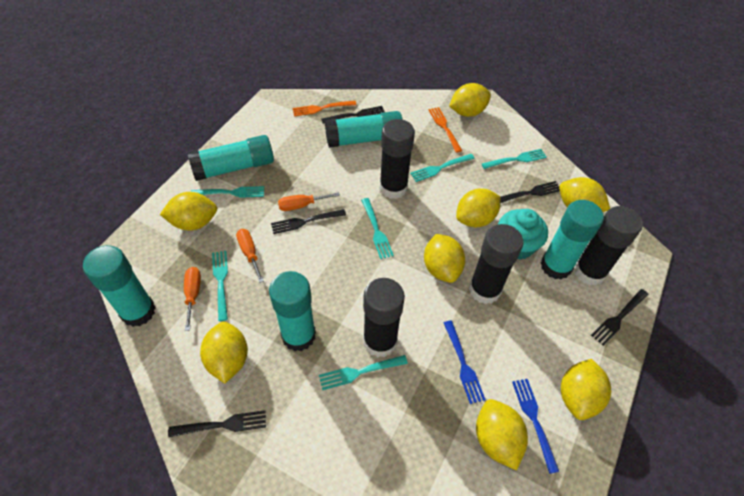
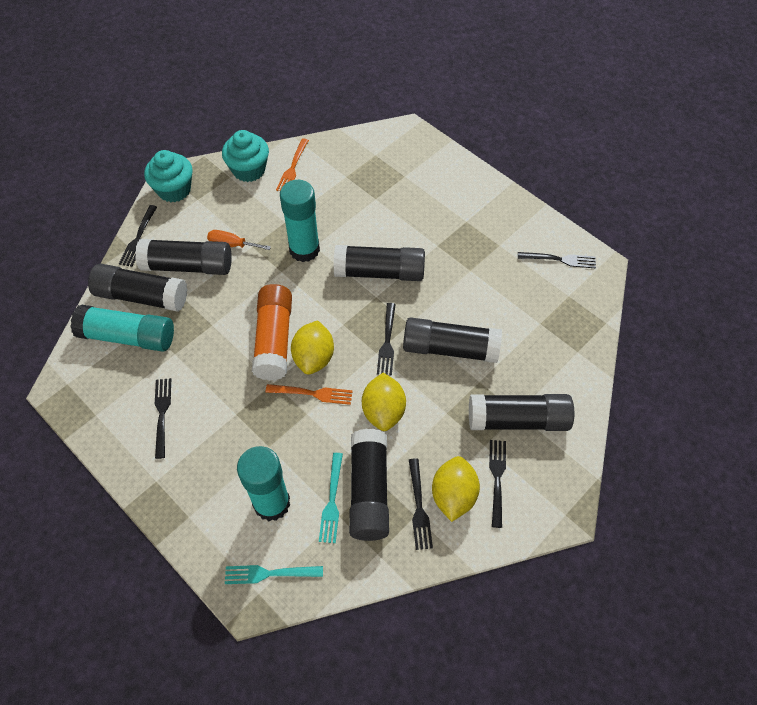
black fork: 5 -> 6
black glue stick: 4 -> 6
blue fork: 2 -> 0
orange glue stick: 0 -> 1
orange screwdriver: 3 -> 1
turquoise cupcake: 1 -> 2
turquoise fork: 6 -> 2
turquoise glue stick: 5 -> 3
yellow lemon: 8 -> 3

